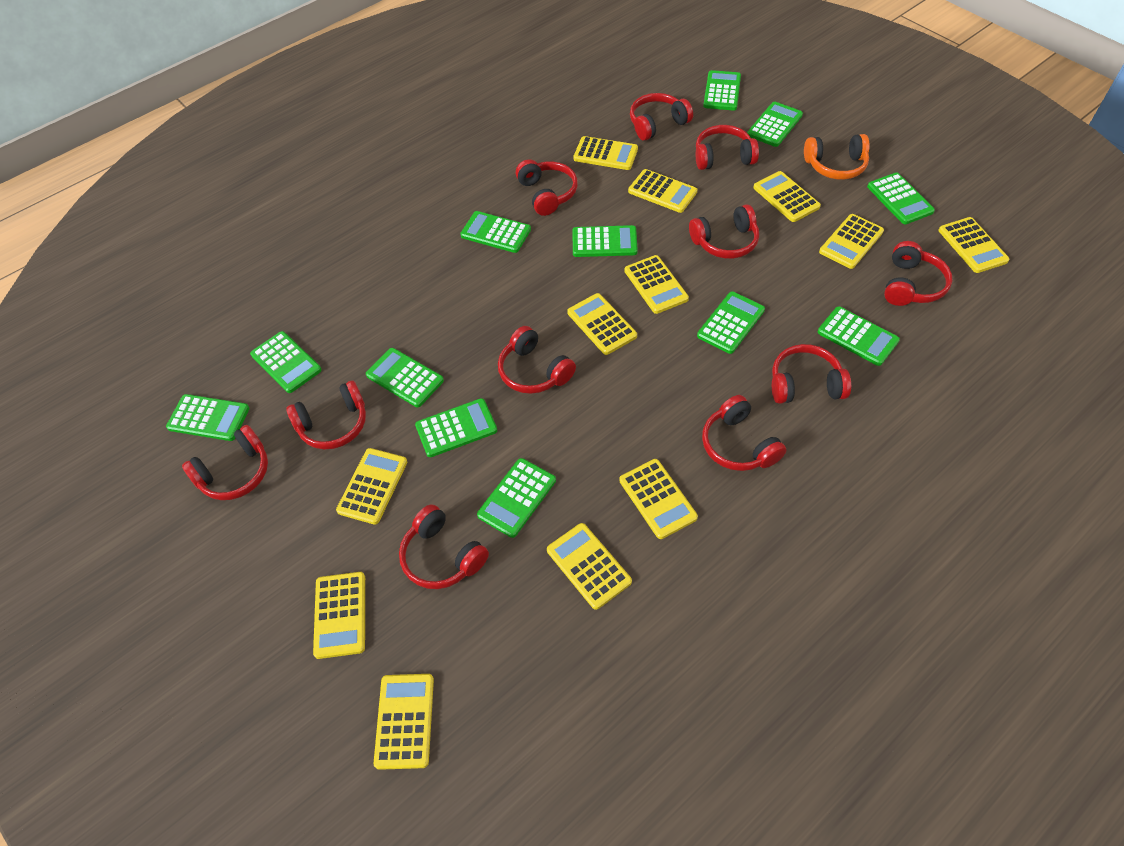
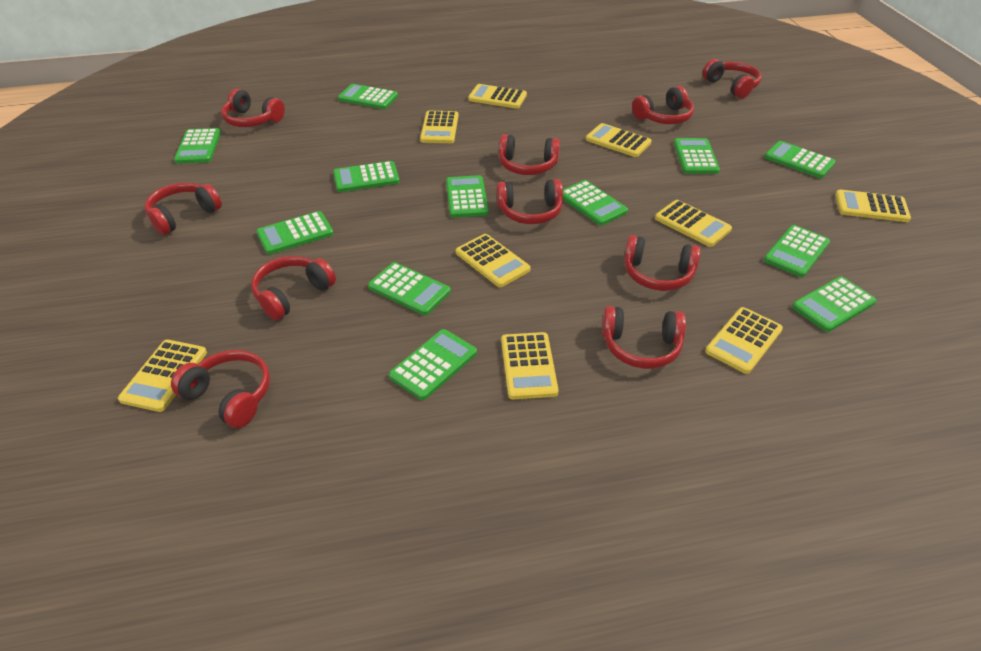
orange headphones: 1 -> 0
red headphones: 11 -> 10
yellow calculator: 12 -> 9

